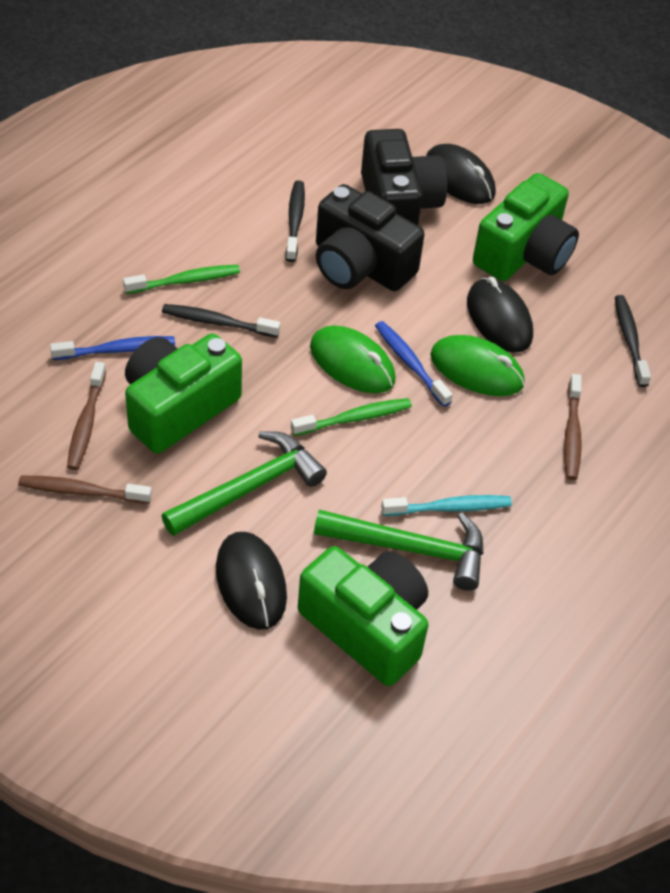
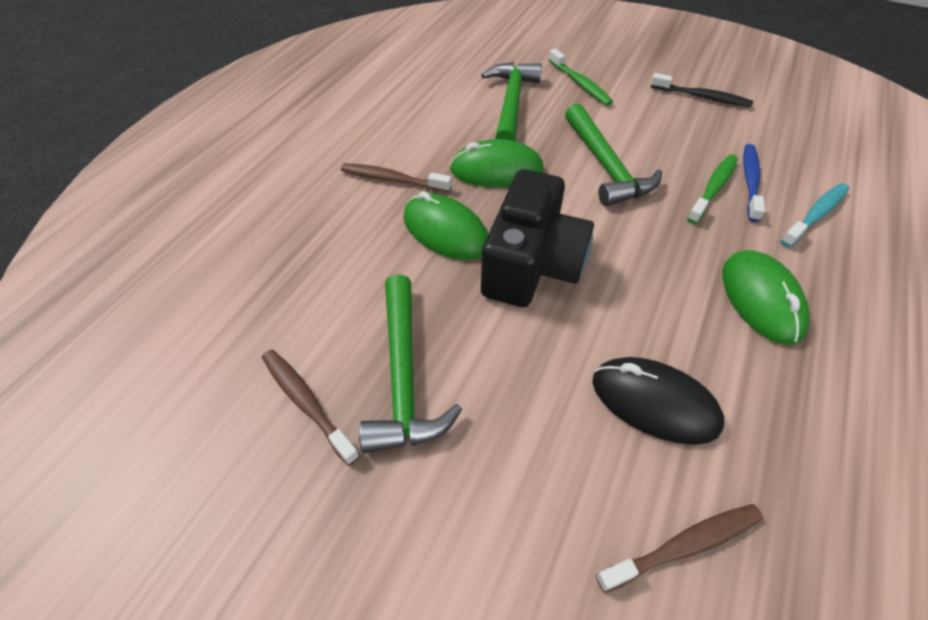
black camera: 2 -> 1
black mouse: 3 -> 1
black toothbrush: 3 -> 1
blue toothbrush: 2 -> 1
green camera: 3 -> 0
green hammer: 2 -> 3
green mouse: 2 -> 3

